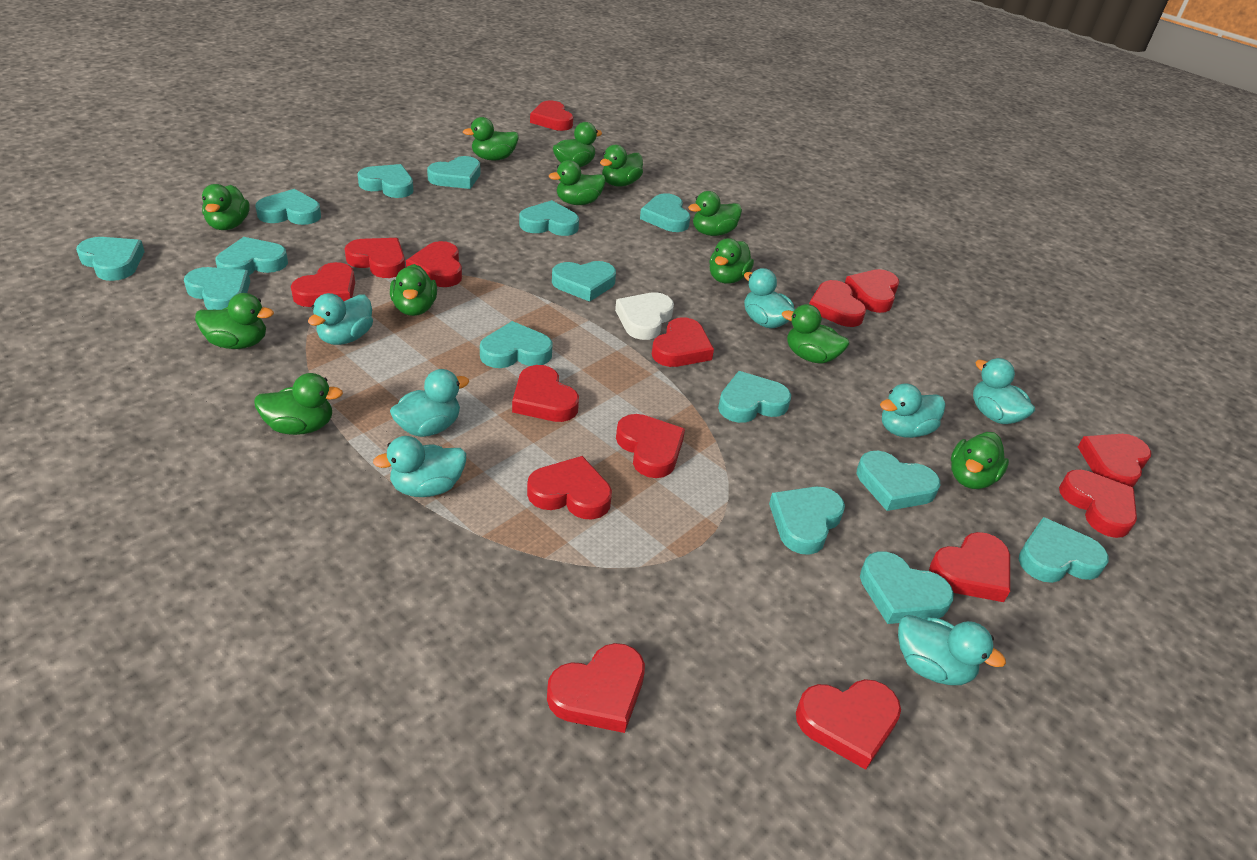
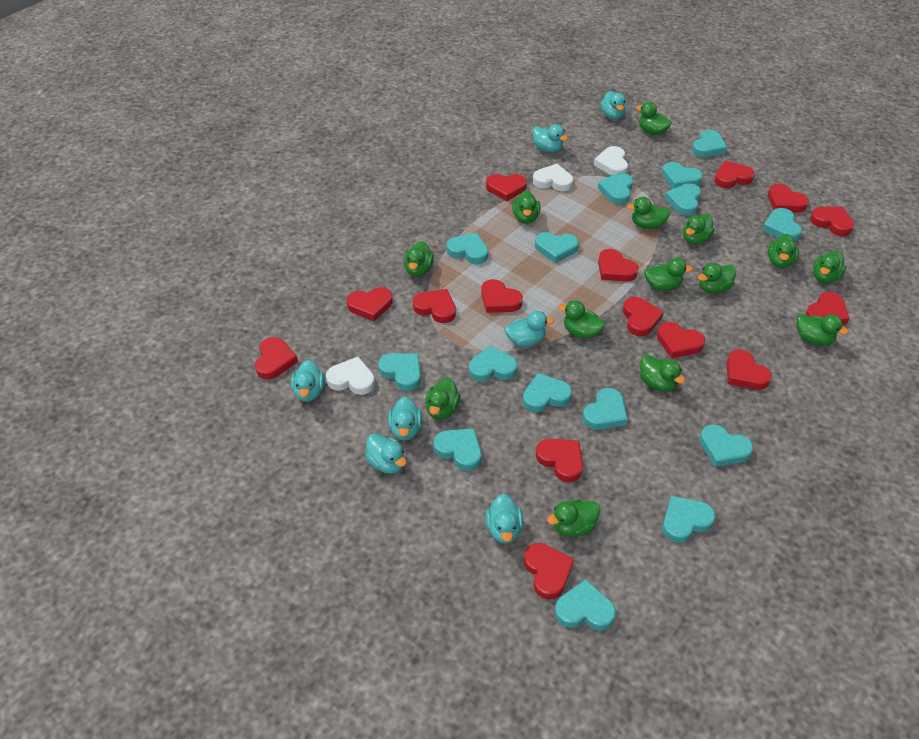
green duck: 12 -> 14
white heart: 1 -> 3

